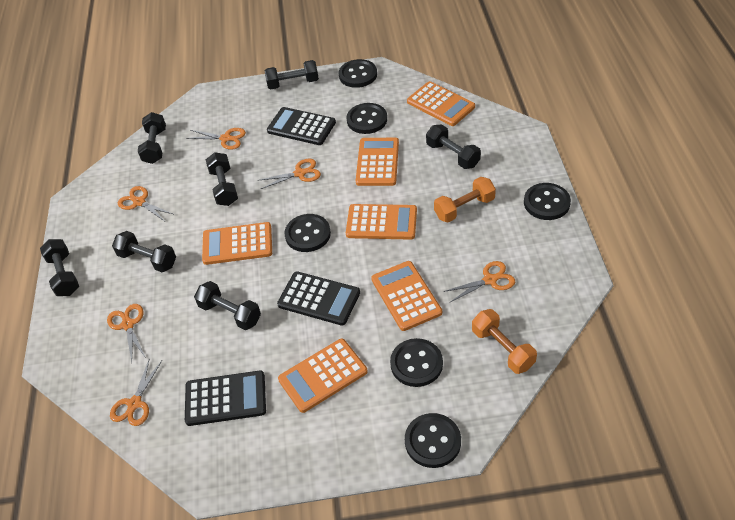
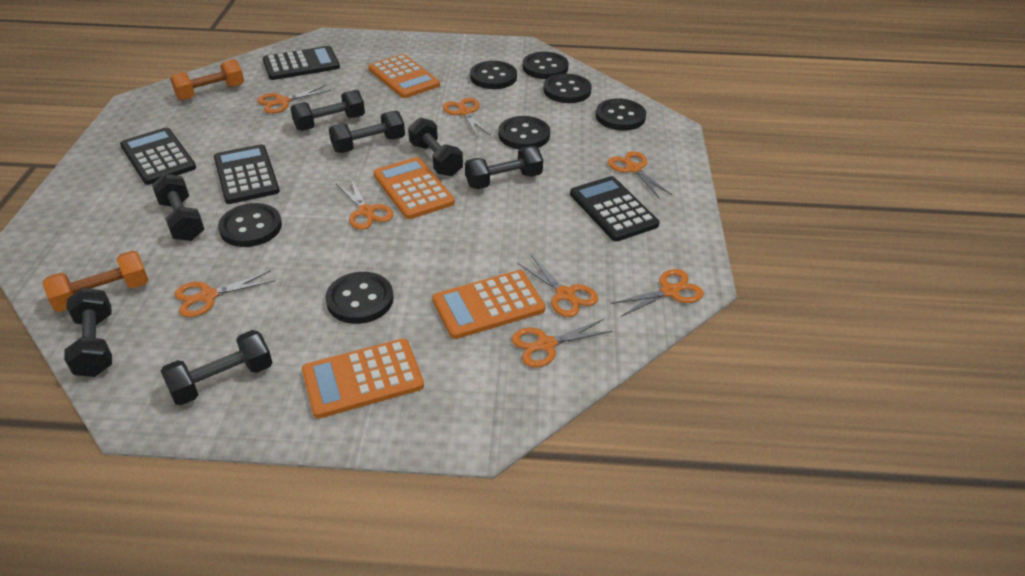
black button: 6 -> 7
black calculator: 3 -> 4
orange calculator: 6 -> 4
orange scissors: 6 -> 8

